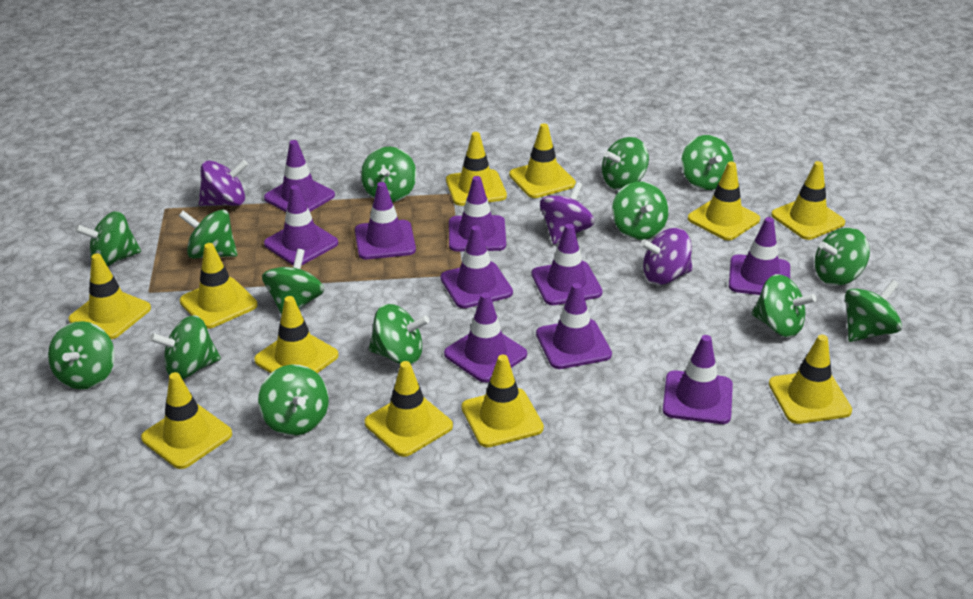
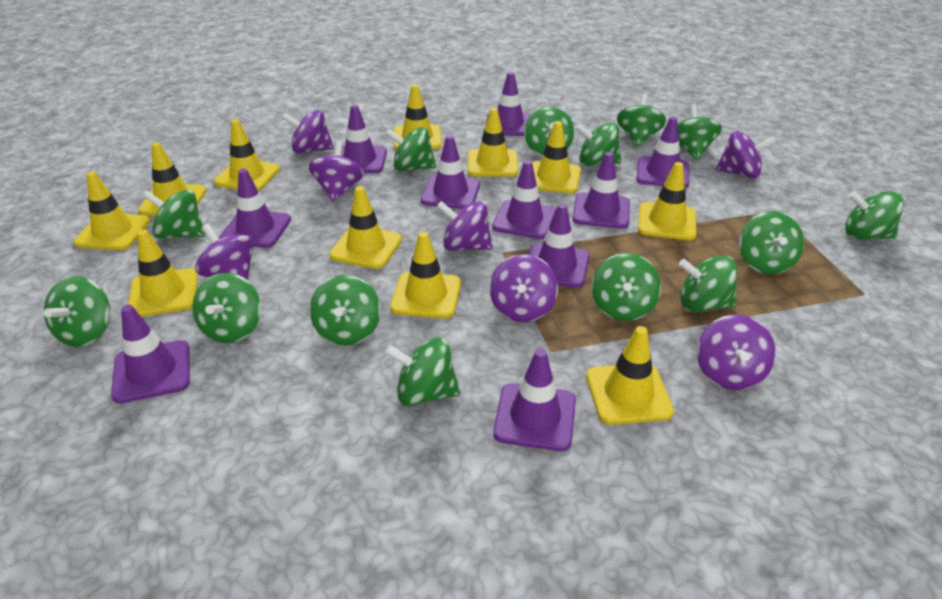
purple spinning top: 3 -> 7

